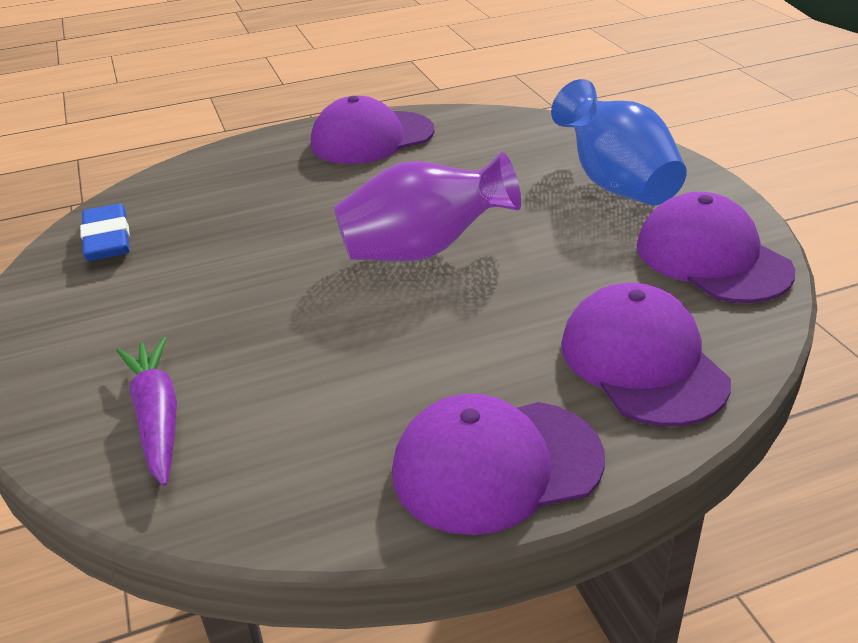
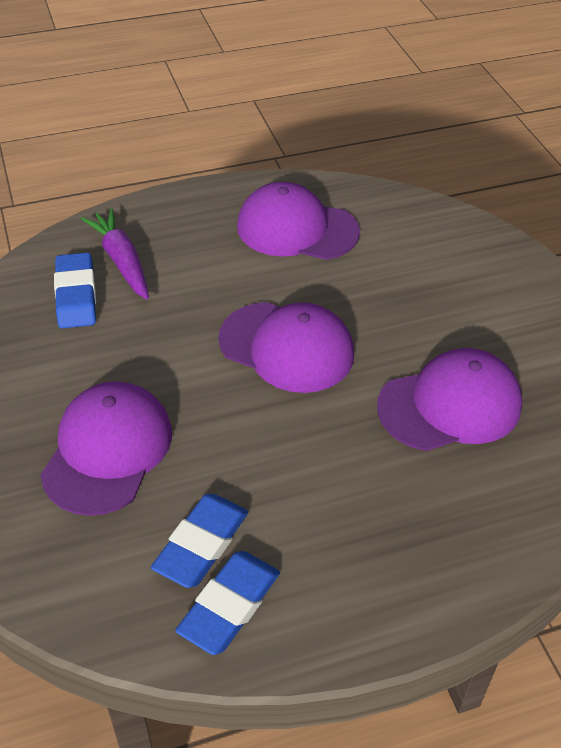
blue eraser: 1 -> 3
blue vase: 1 -> 0
purple vase: 1 -> 0

